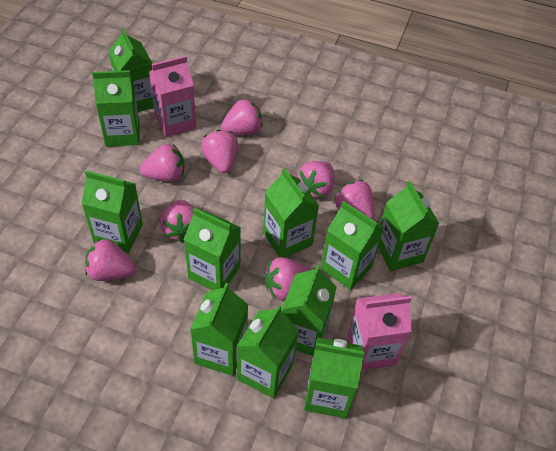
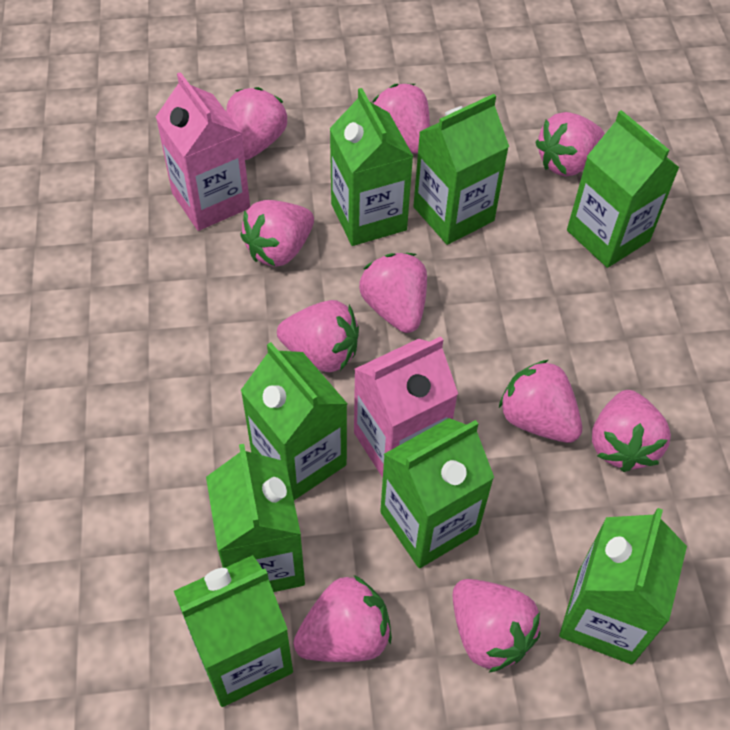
green carton: 11 -> 8
pink strawberry: 8 -> 10

